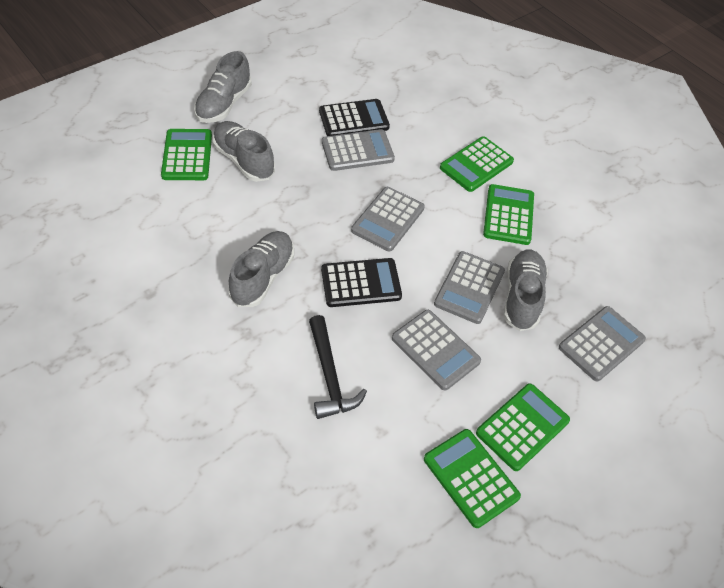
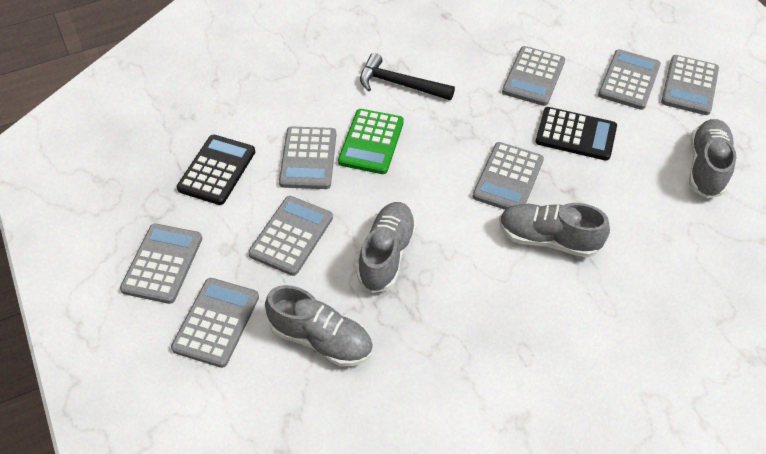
green calculator: 5 -> 1
grey calculator: 5 -> 8

